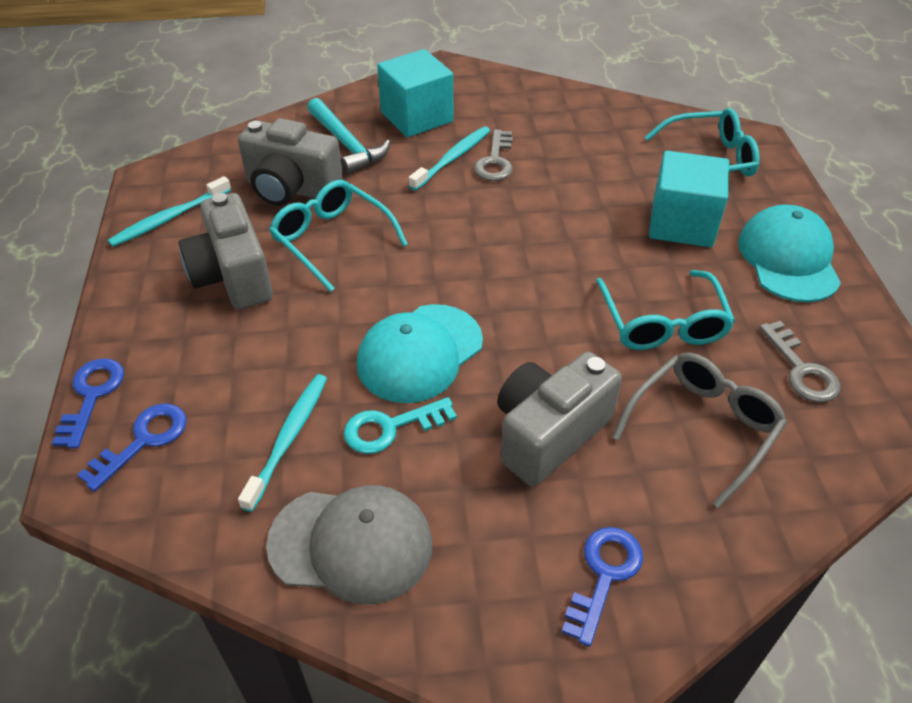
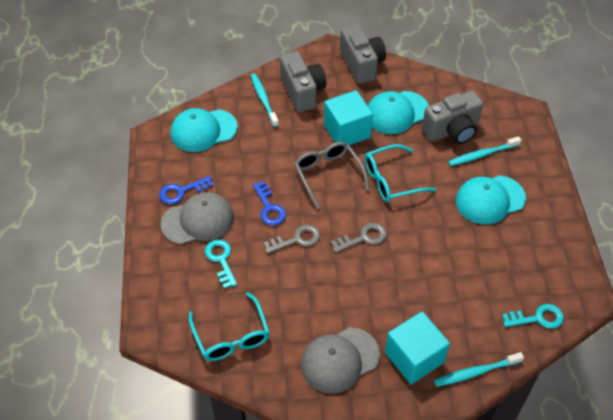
blue key: 3 -> 2
grey cap: 1 -> 2
turquoise cap: 2 -> 3
turquoise glasses: 3 -> 2
turquoise hammer: 1 -> 0
turquoise key: 1 -> 2

